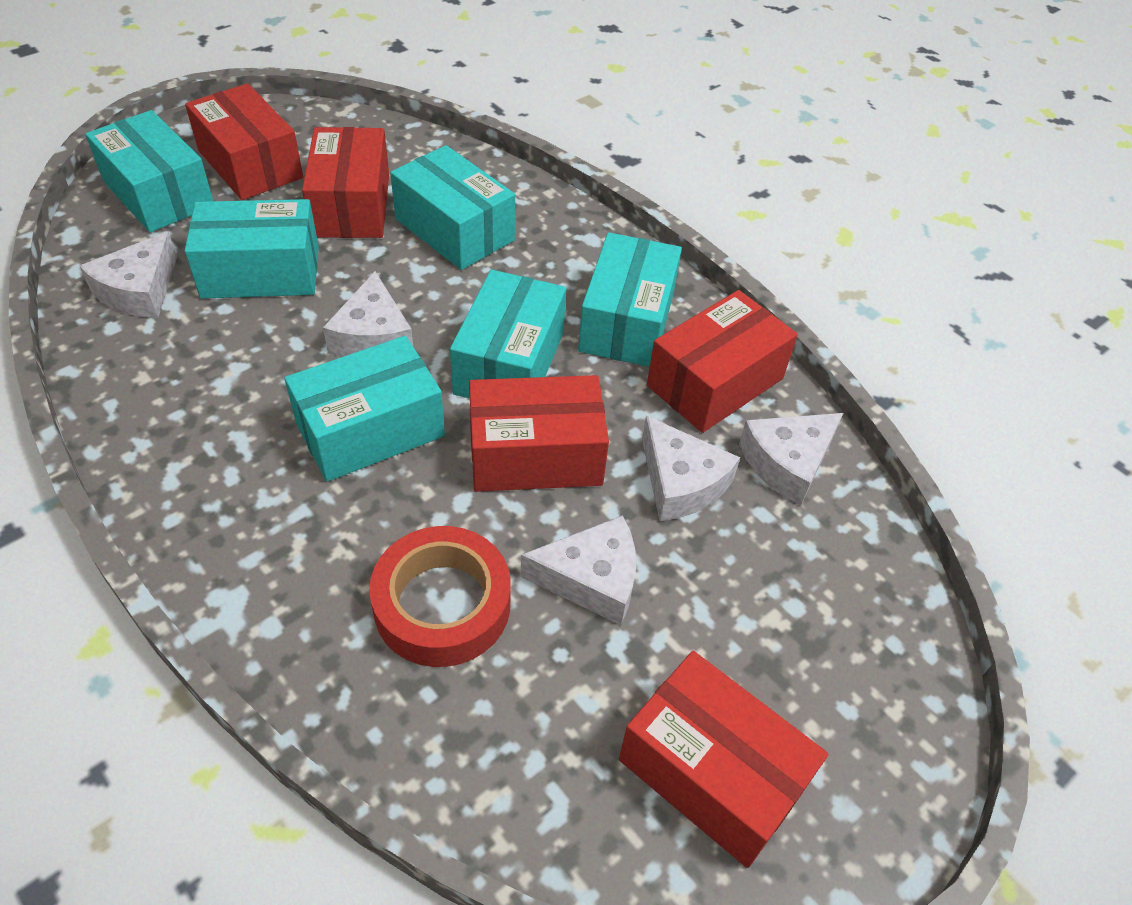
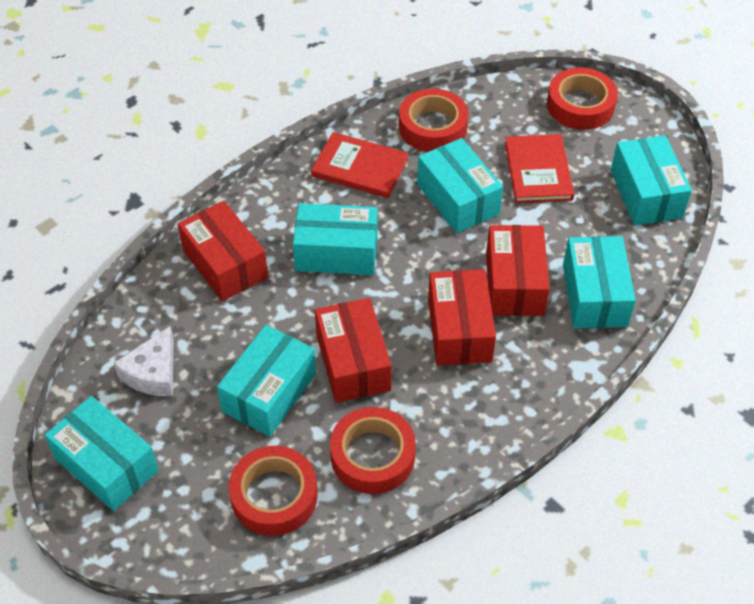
red book: 0 -> 2
red box: 5 -> 4
red tape: 1 -> 4
white cheese: 5 -> 1

